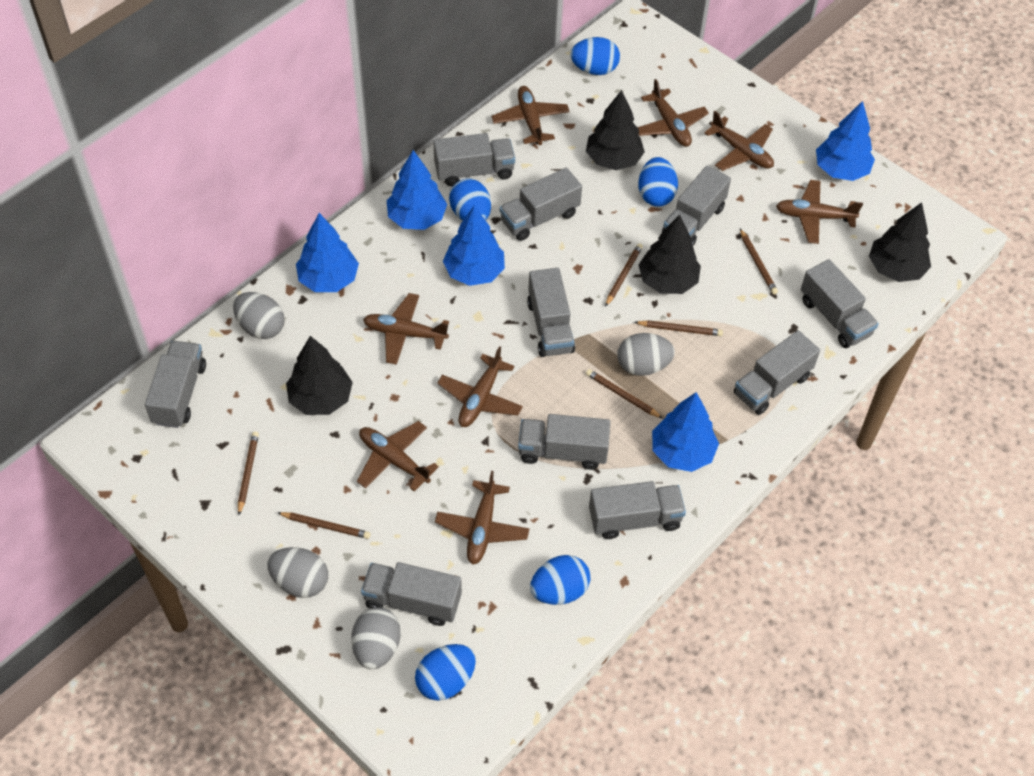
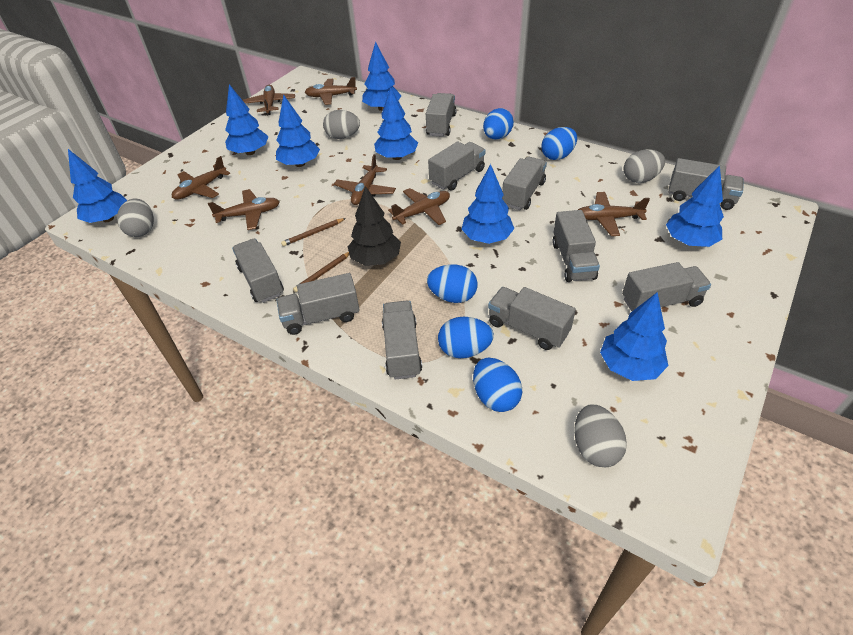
black tree: 4 -> 1
blue tree: 5 -> 8
brown pencil: 6 -> 2
brown plane: 8 -> 7

